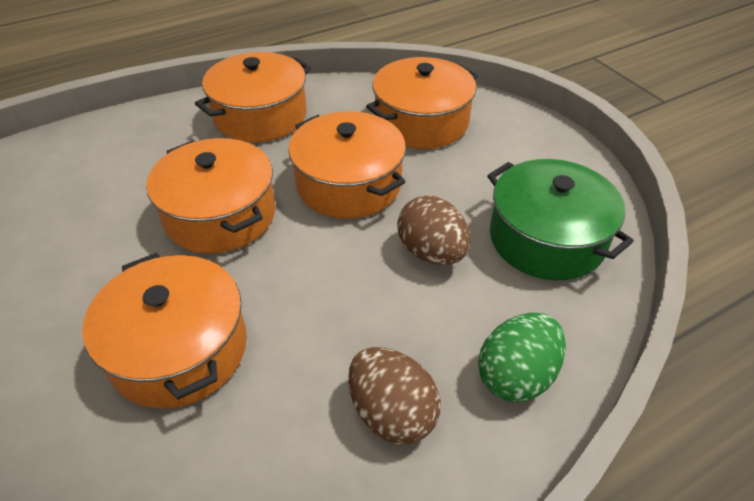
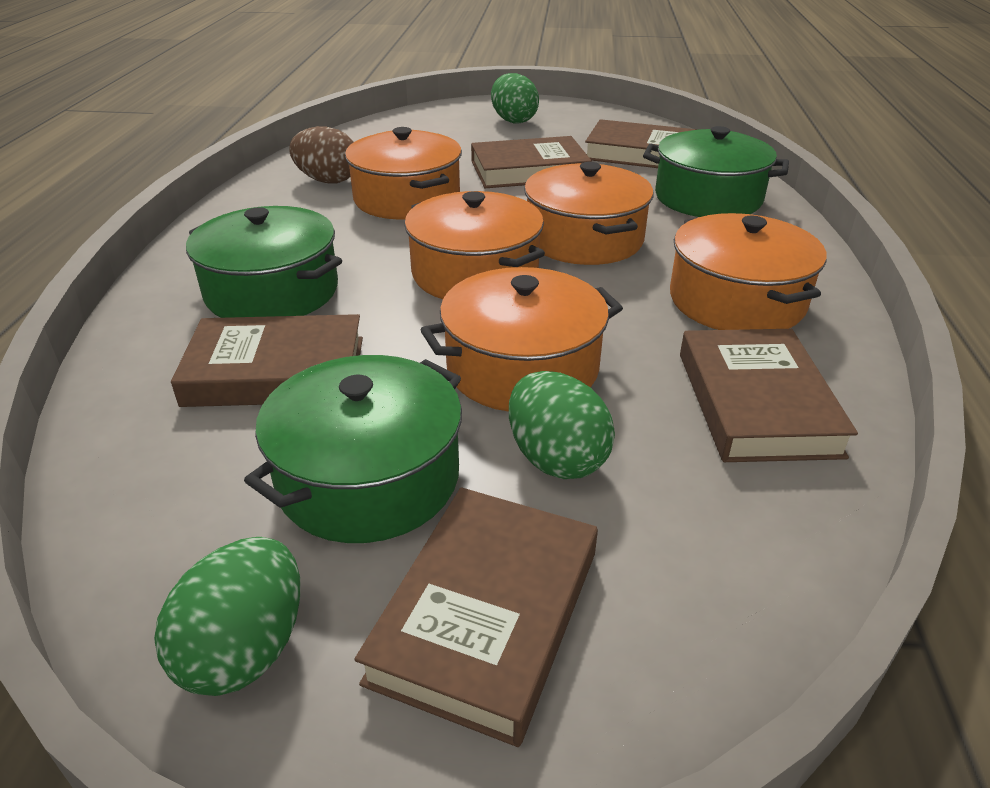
brown book: 0 -> 5
brown egg: 2 -> 1
green egg: 1 -> 3
green pot: 1 -> 3

